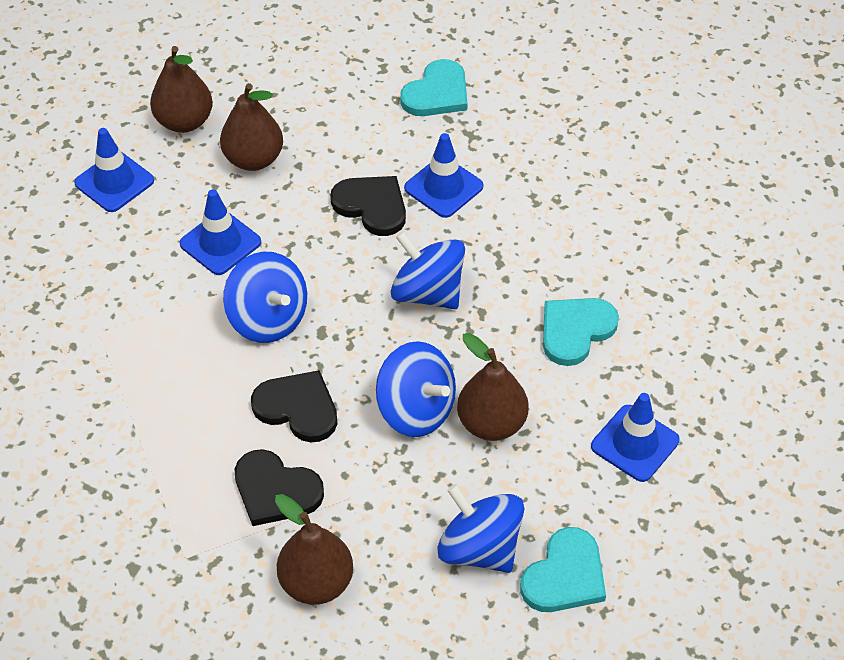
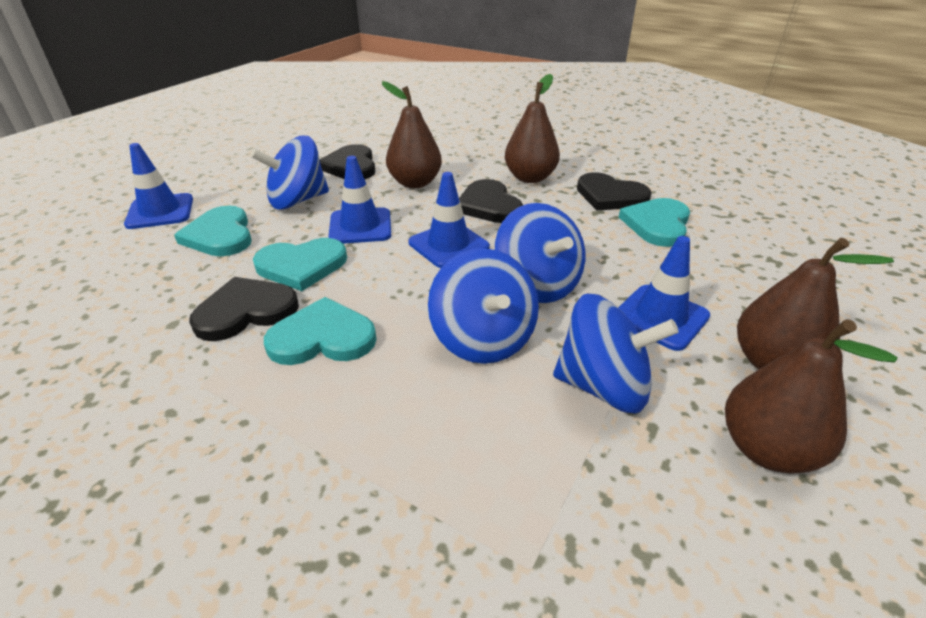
black heart: 3 -> 4
turquoise heart: 3 -> 4

